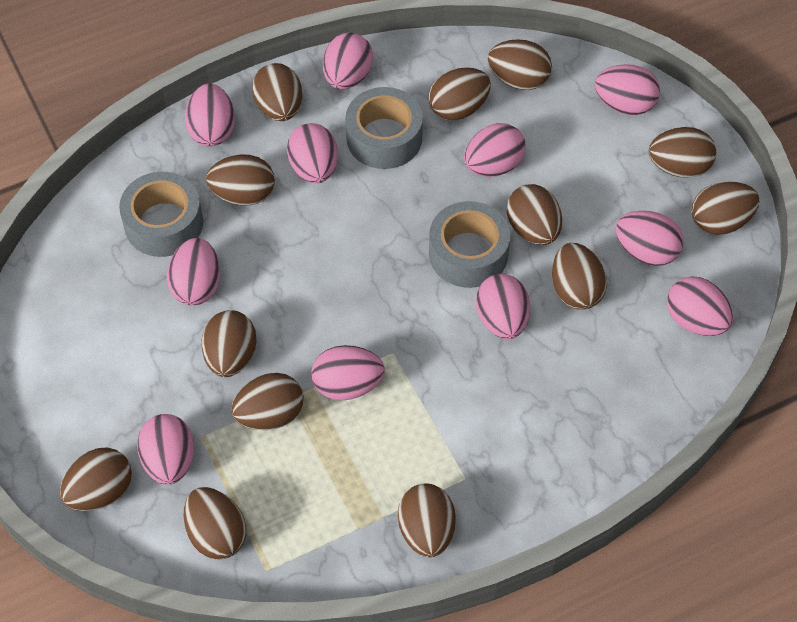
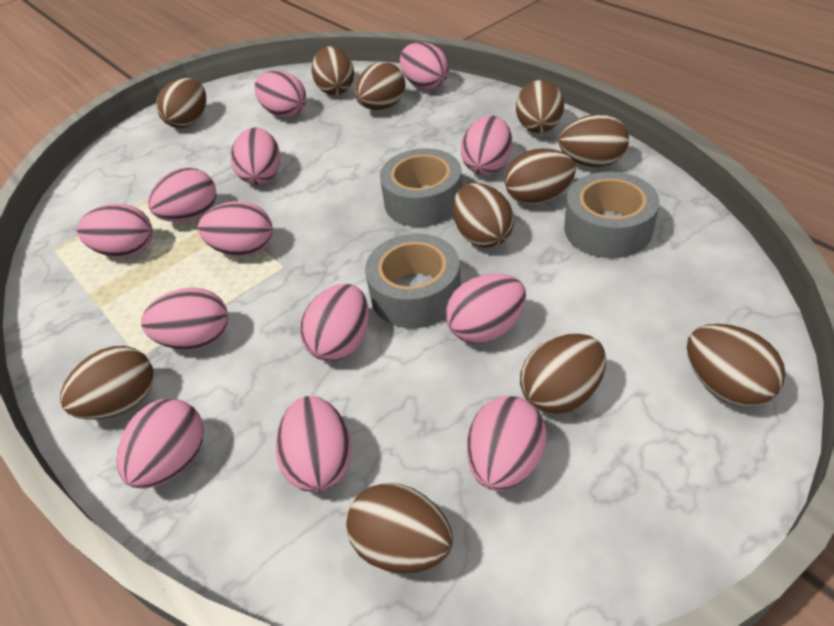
brown egg: 13 -> 11
pink egg: 11 -> 13

